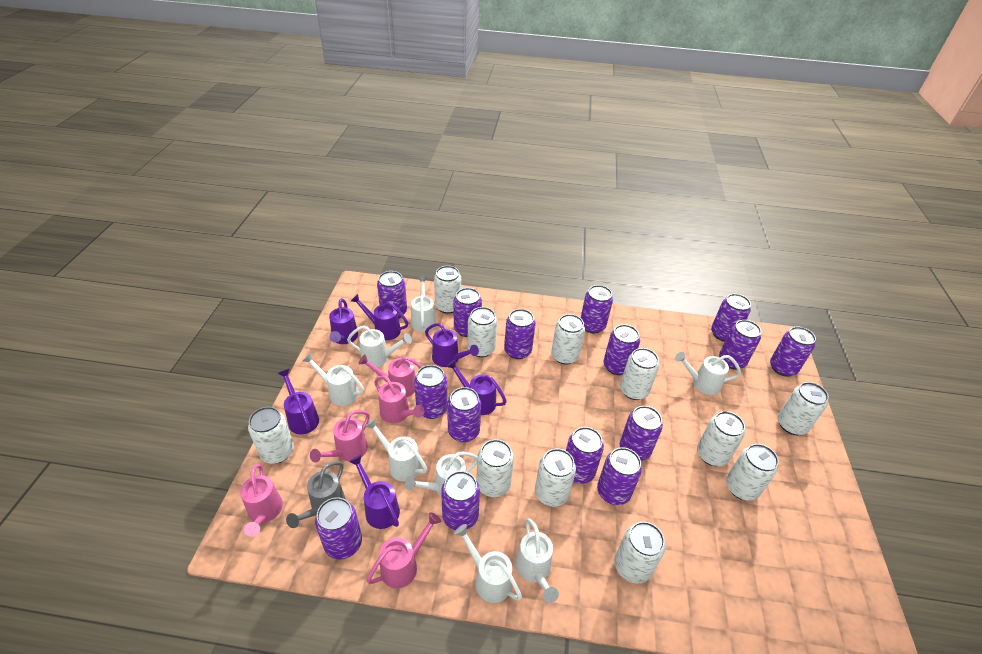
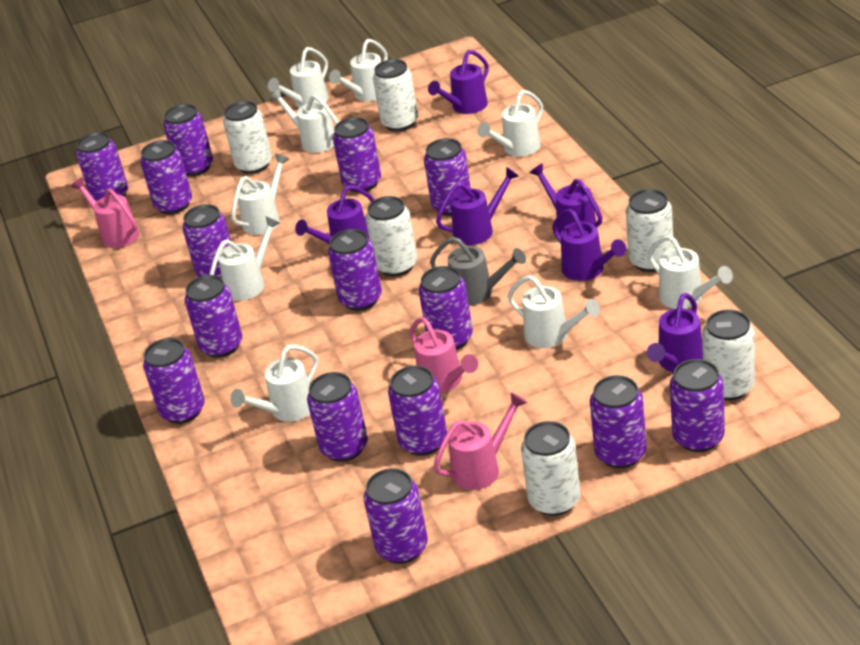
pink watering can: 5 -> 3
white can: 11 -> 6
white watering can: 8 -> 9

